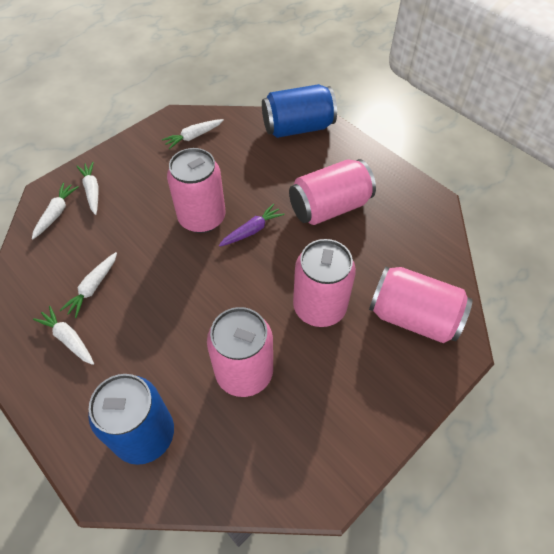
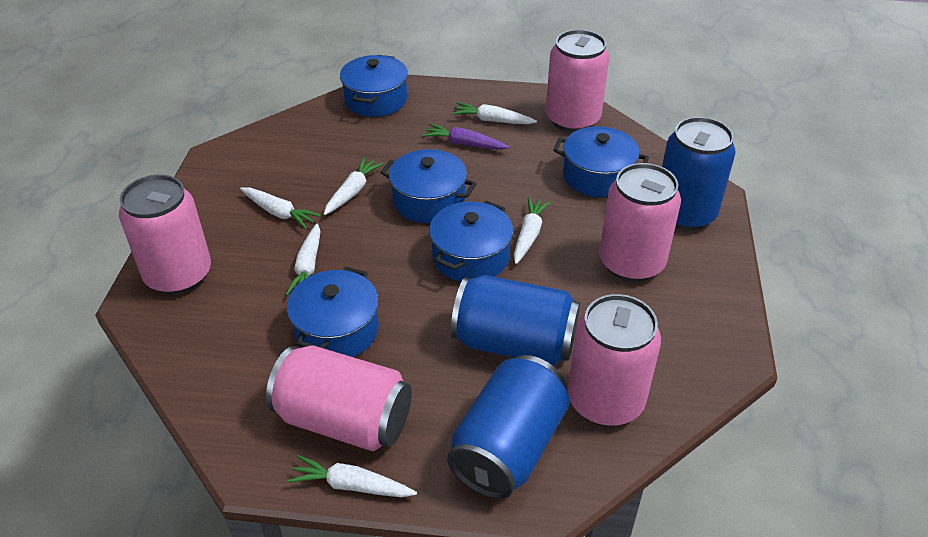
blue can: 2 -> 3
blue pot: 0 -> 5
white carrot: 5 -> 6

